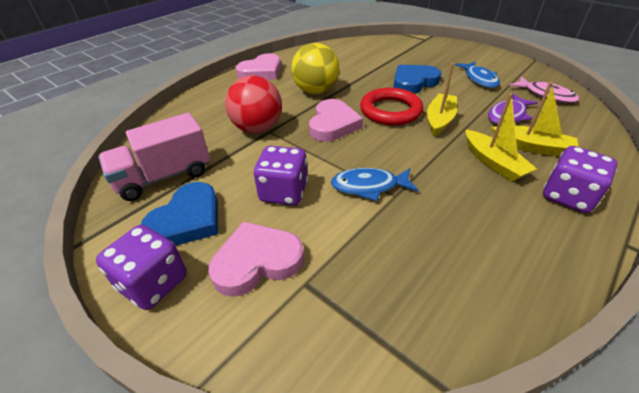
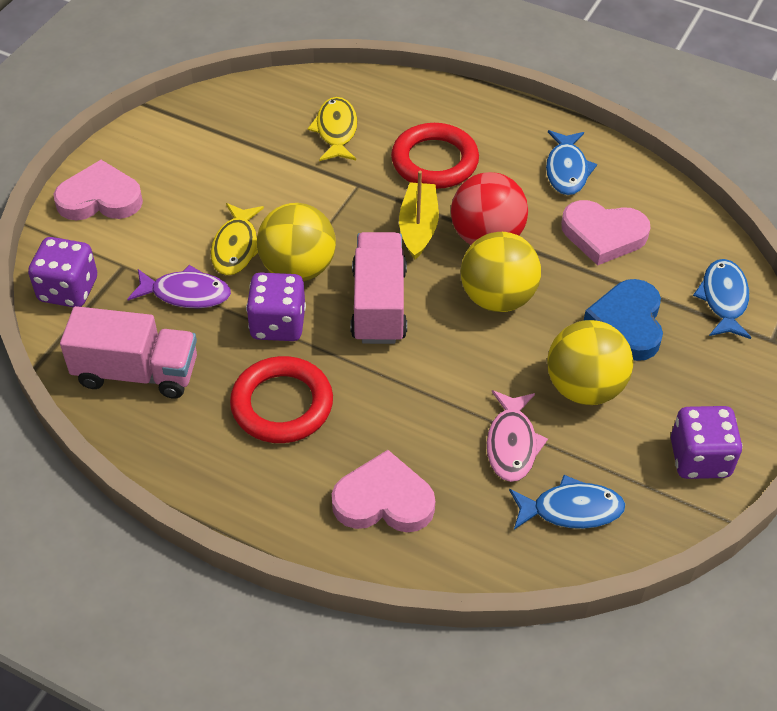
blue fish: 2 -> 3
blue heart: 2 -> 1
pink truck: 1 -> 2
red ring: 1 -> 2
yellow ball: 1 -> 3
yellow boat: 3 -> 1
yellow fish: 0 -> 2

